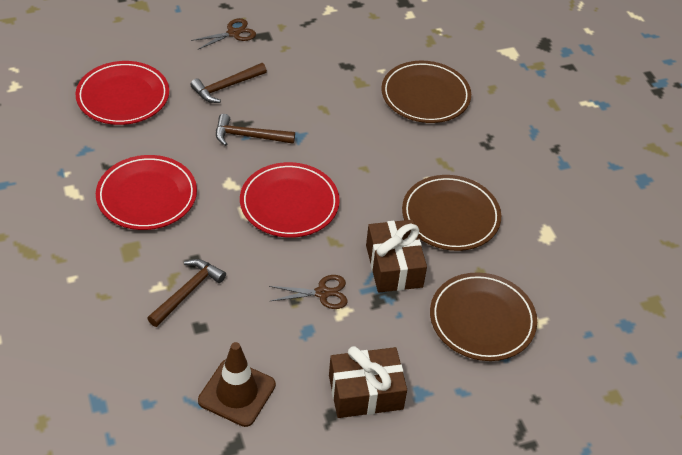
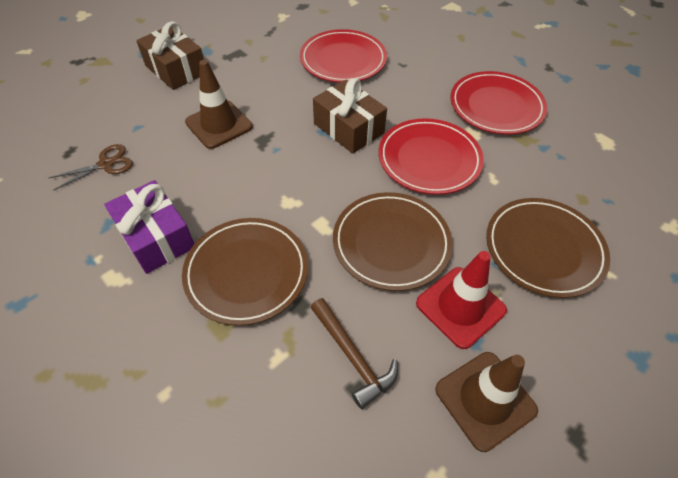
brown hammer: 3 -> 1
brown scissors: 2 -> 1
brown traffic cone: 1 -> 2
purple gift: 0 -> 1
red traffic cone: 0 -> 1

